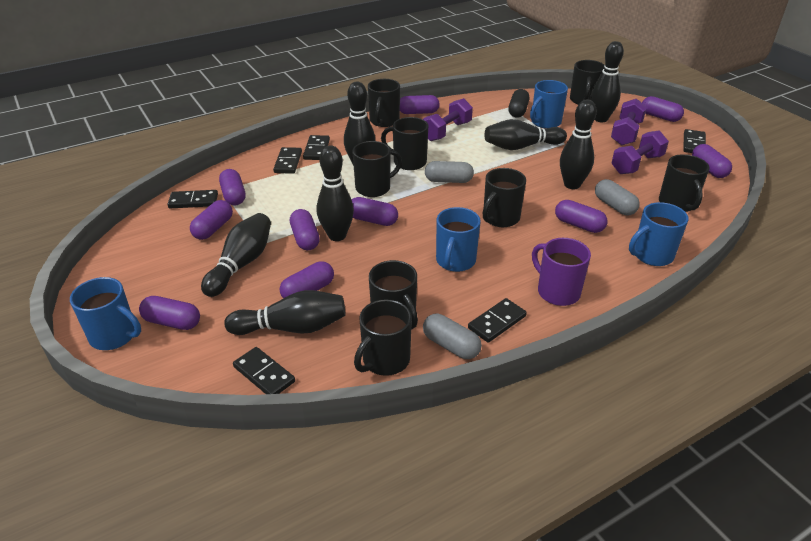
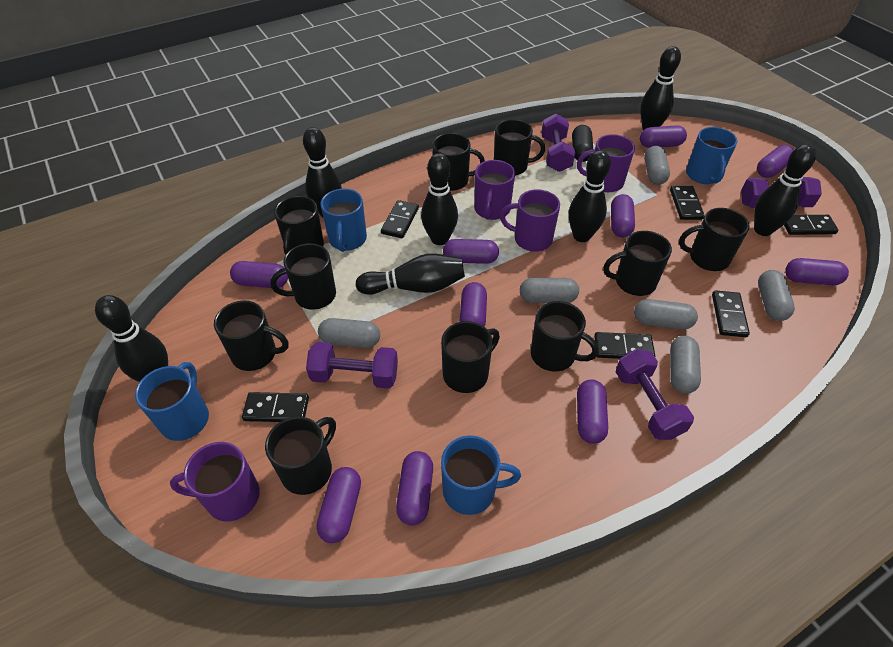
black mug: 8 -> 10
grey capsule: 3 -> 6
purple dumbbell: 3 -> 4
purple mug: 1 -> 4

